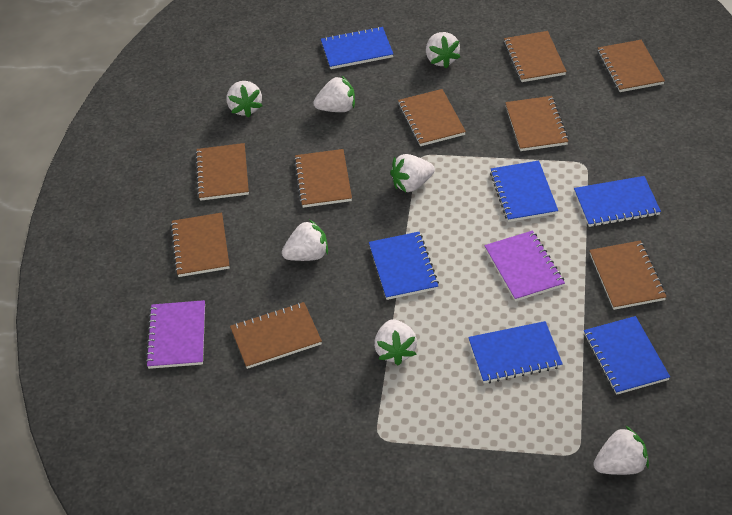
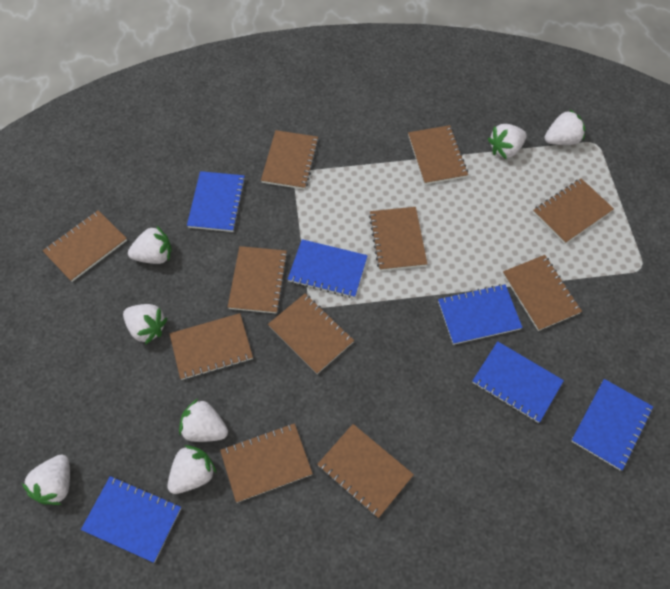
brown notebook: 9 -> 11
purple notebook: 2 -> 0

